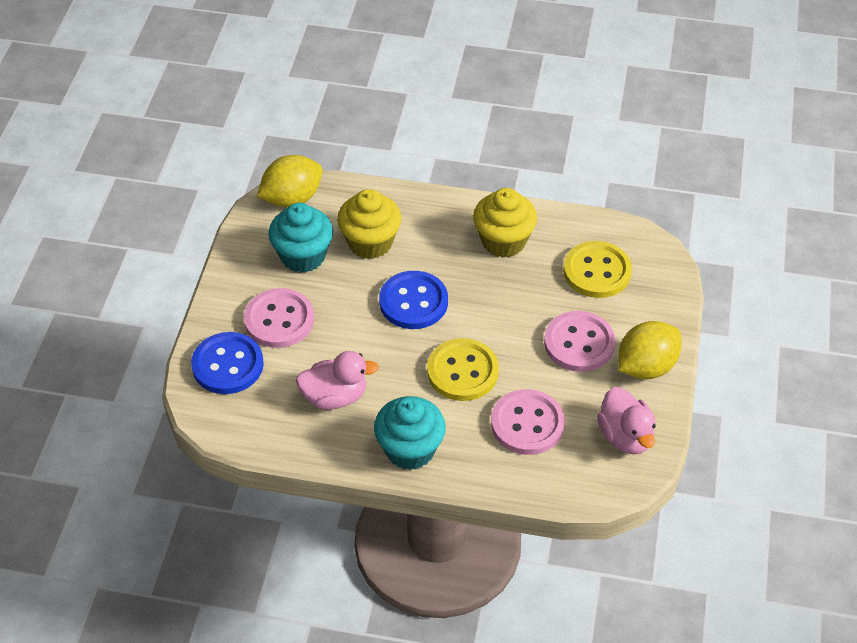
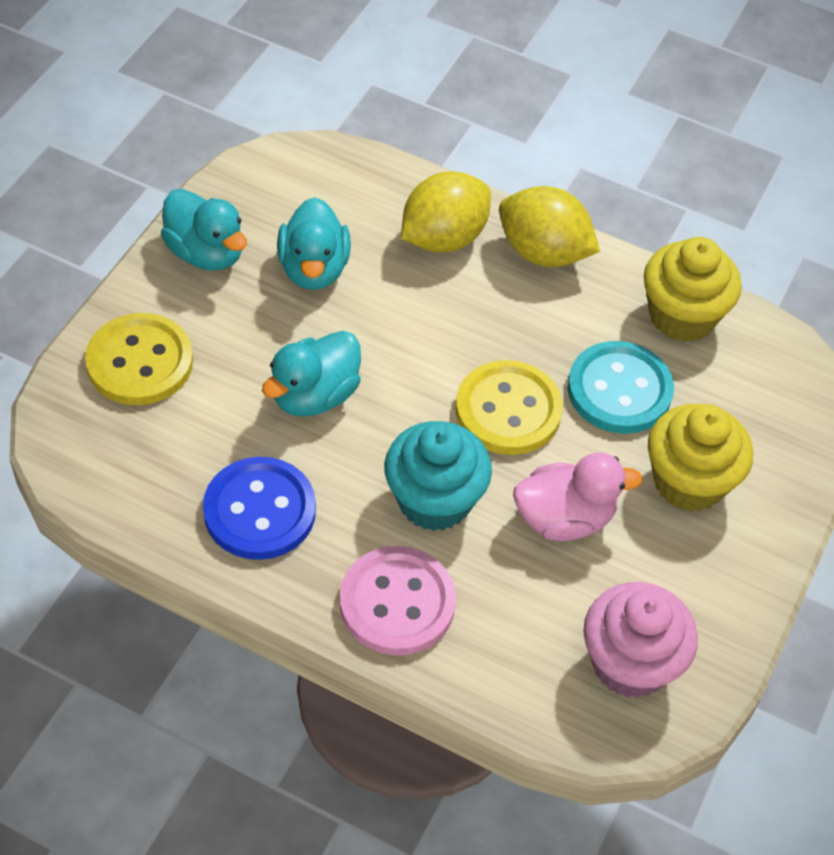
blue button: 2 -> 1
pink button: 3 -> 1
pink cupcake: 0 -> 1
pink duck: 2 -> 1
turquoise button: 0 -> 1
turquoise cupcake: 2 -> 1
turquoise duck: 0 -> 3

